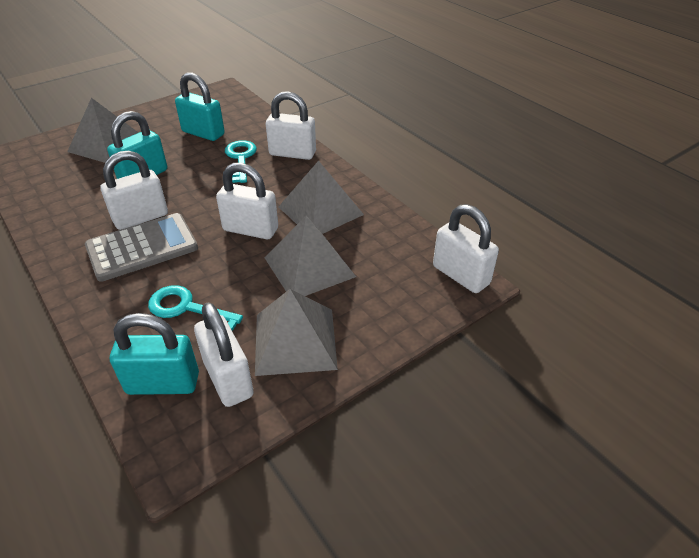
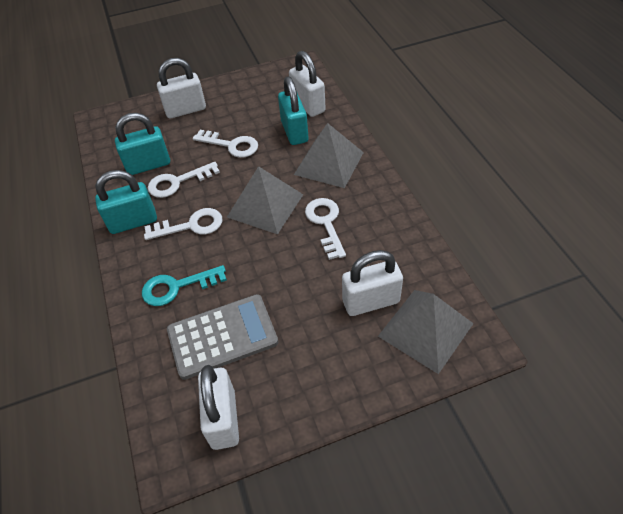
grey pyramid: 4 -> 3
turquoise key: 2 -> 1
white key: 0 -> 4
white padlock: 5 -> 4

